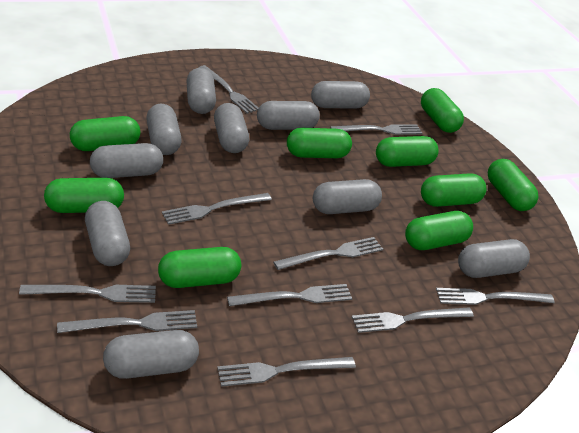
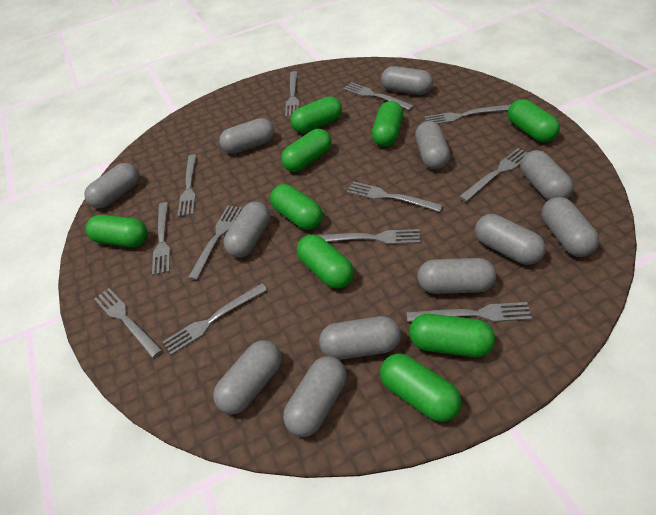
grey capsule: 10 -> 12
grey fork: 10 -> 12

